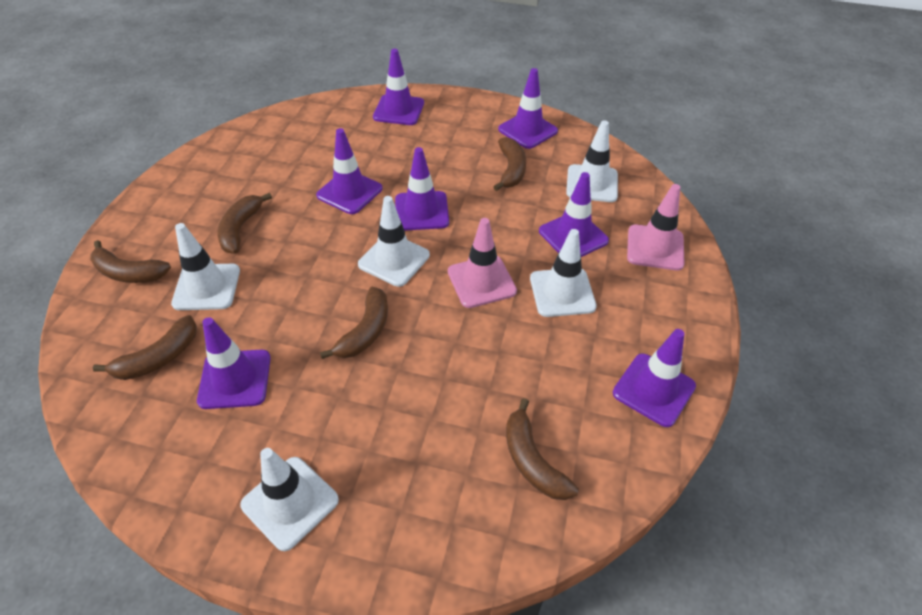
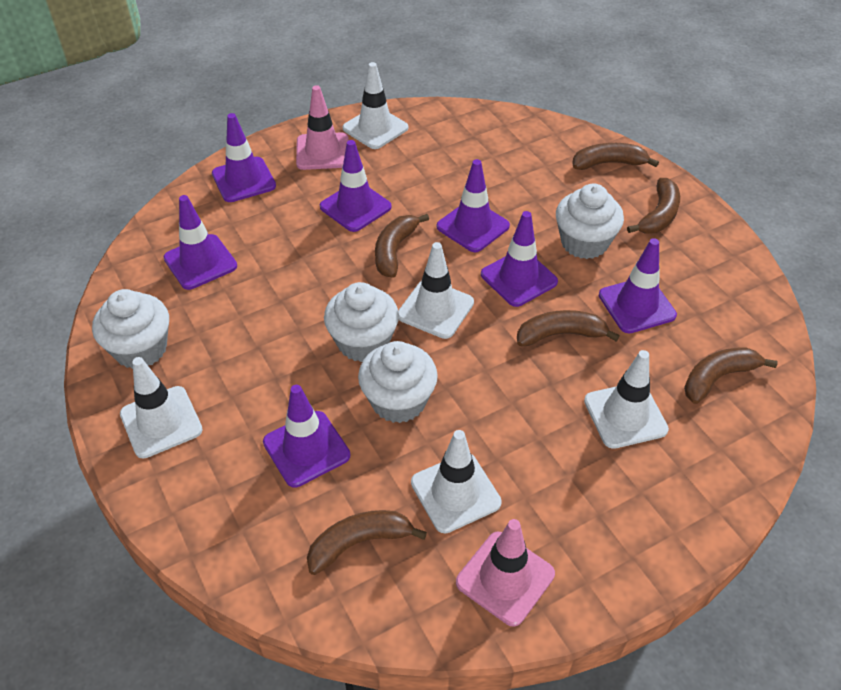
white cupcake: 0 -> 4

